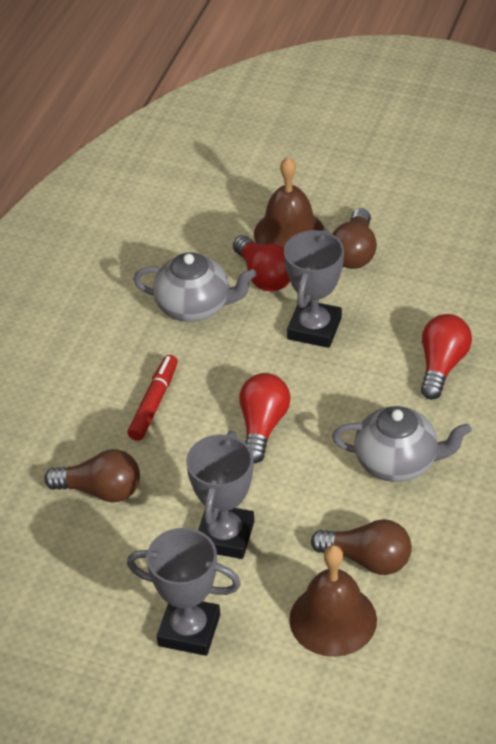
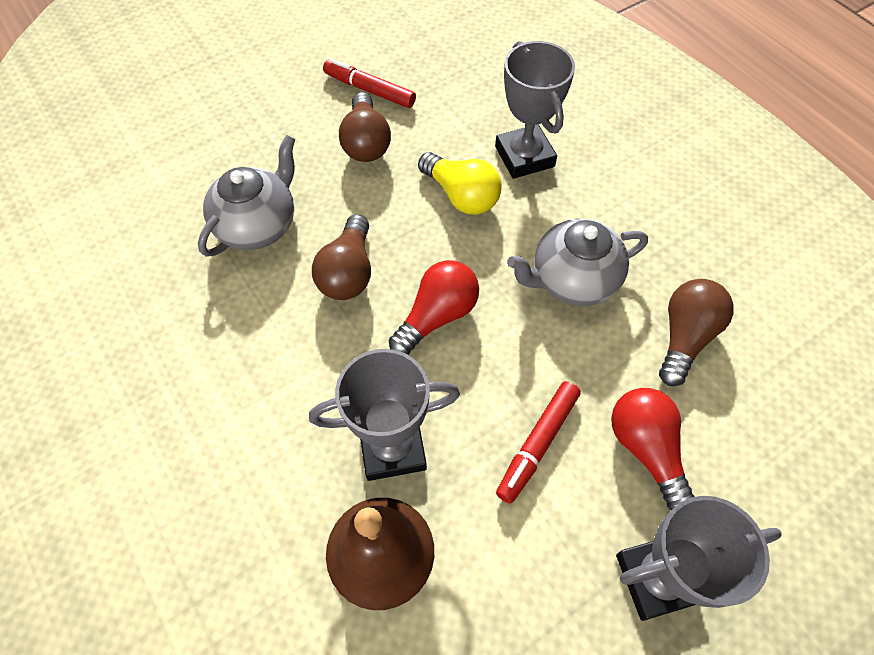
brown bell: 2 -> 1
red light bulb: 3 -> 2
red marker: 1 -> 2
yellow light bulb: 0 -> 1

